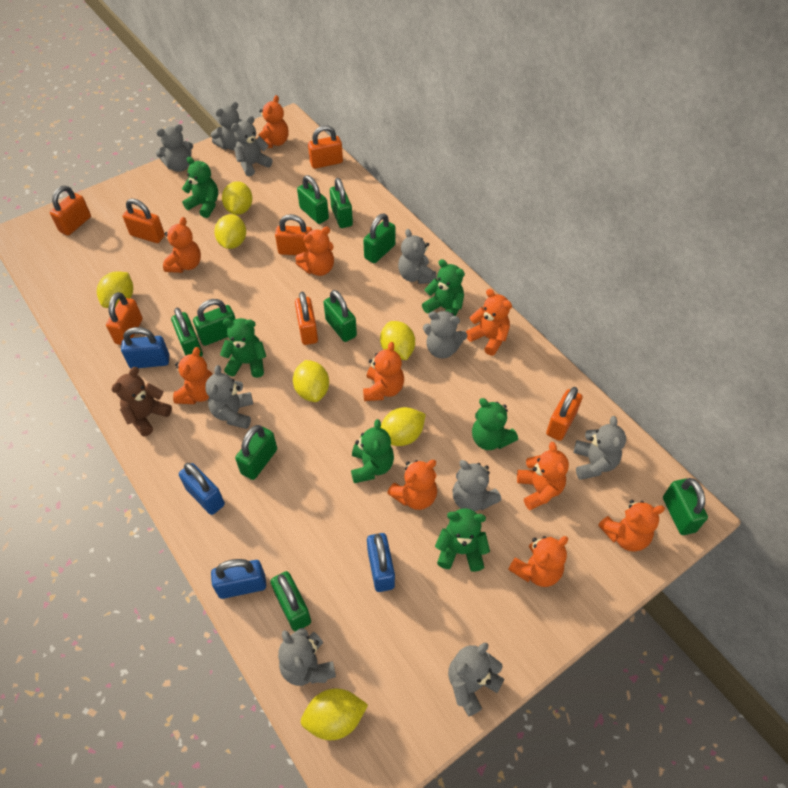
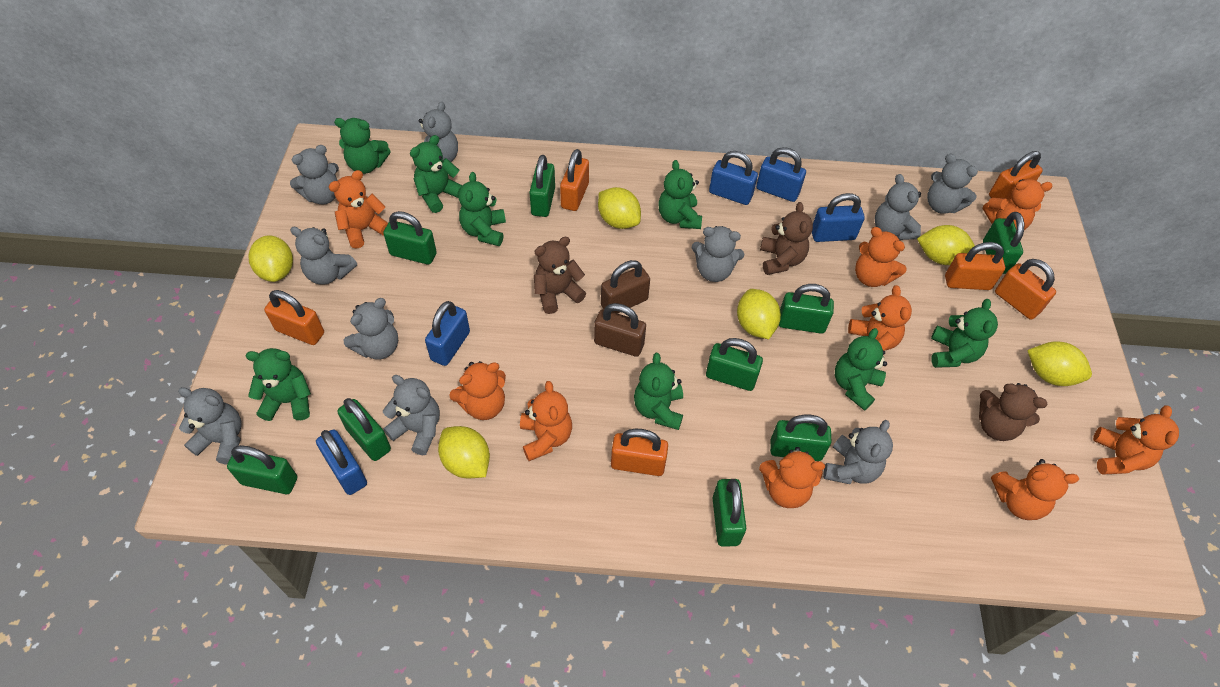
blue padlock: 4 -> 5
brown padlock: 0 -> 2
brown teddy bear: 1 -> 3
green teddy bear: 6 -> 8
orange padlock: 7 -> 6
orange teddy bear: 10 -> 9
yellow lemon: 7 -> 6

